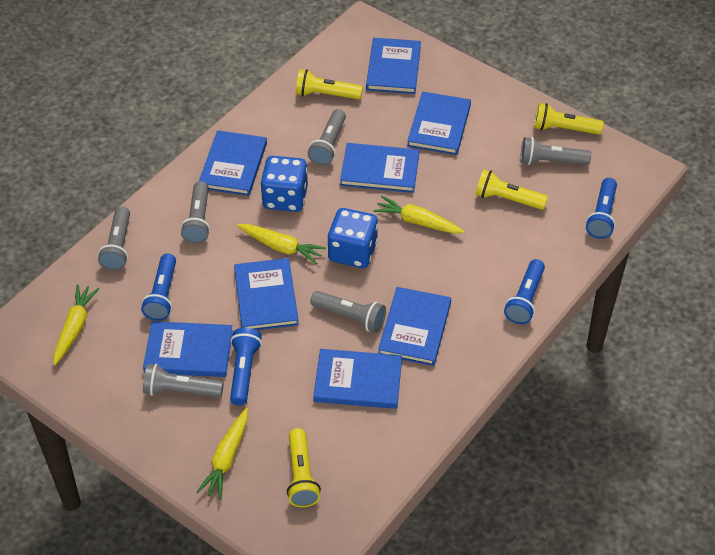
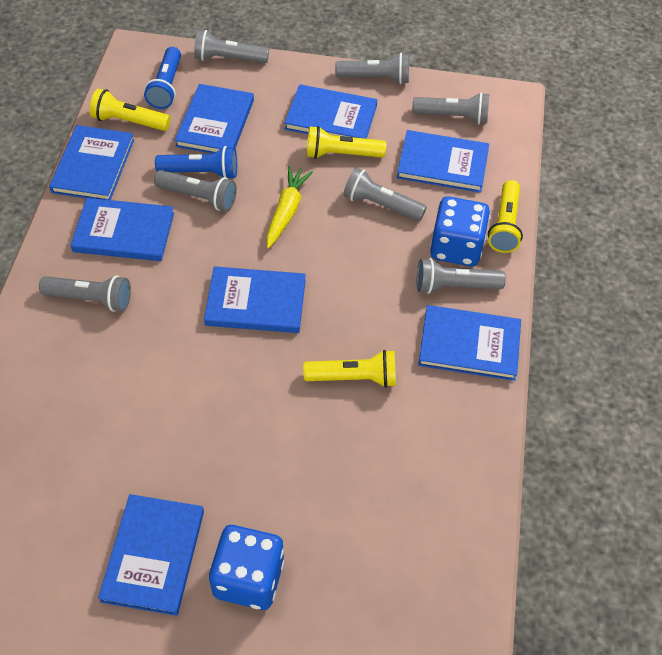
blue flashlight: 4 -> 2
grey flashlight: 6 -> 7
yellow carrot: 4 -> 1

